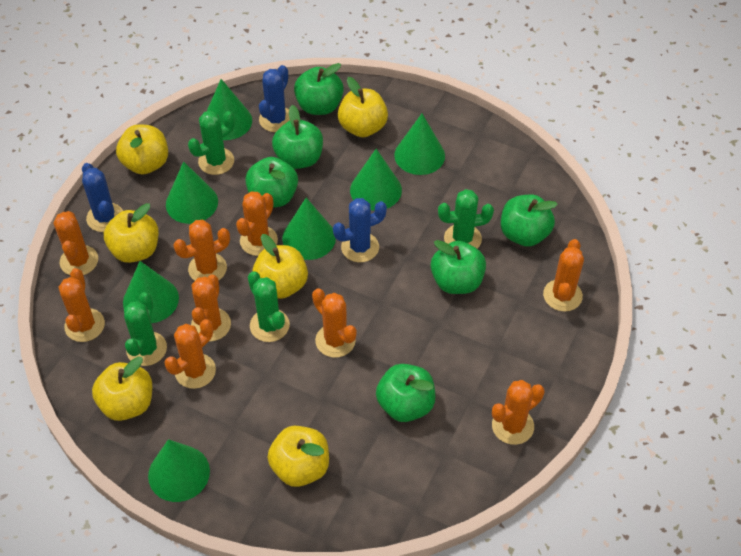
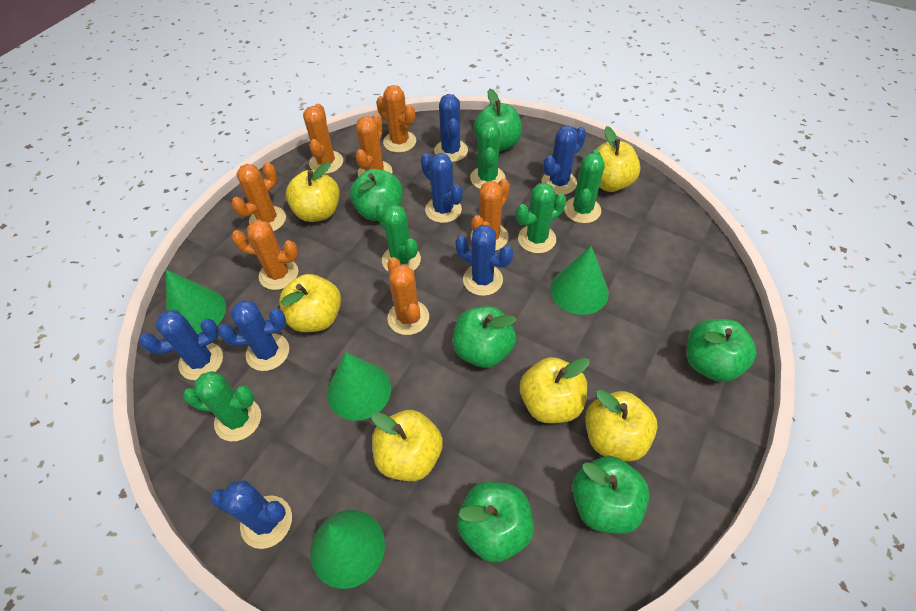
blue cactus: 3 -> 7
green cactus: 4 -> 5
green cone: 7 -> 4
orange cactus: 9 -> 7

